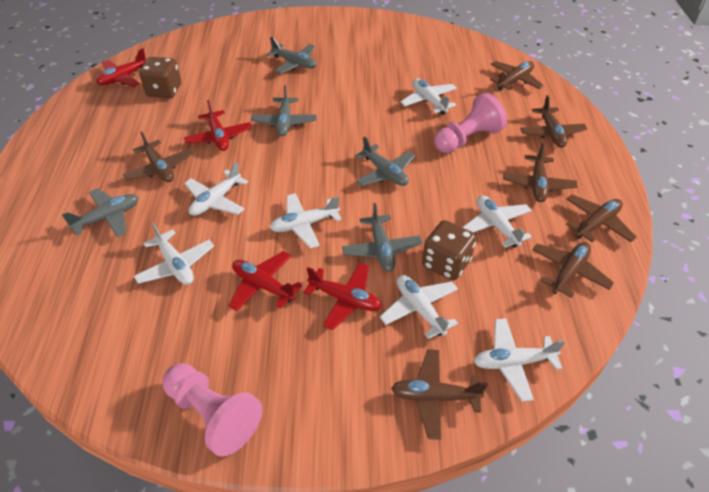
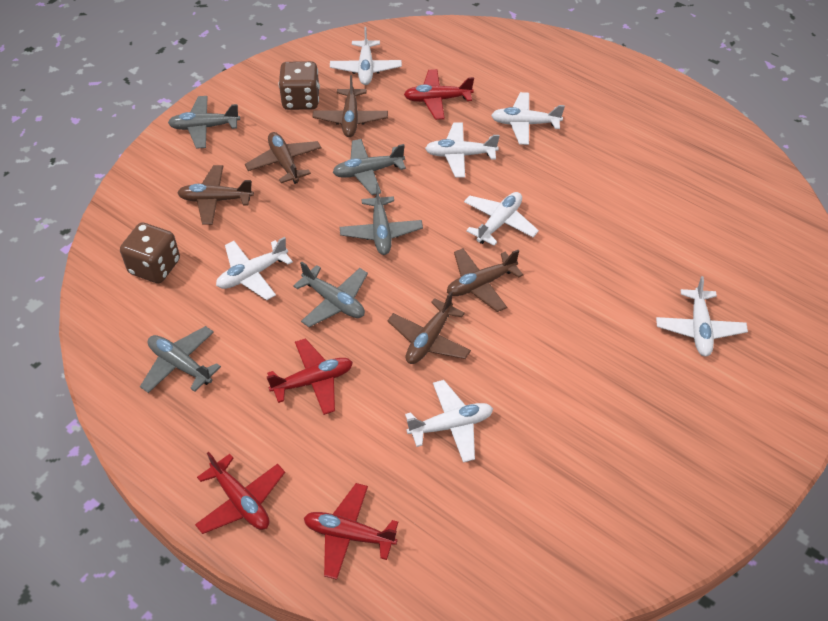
brown plane: 7 -> 5
pink pawn: 2 -> 0

